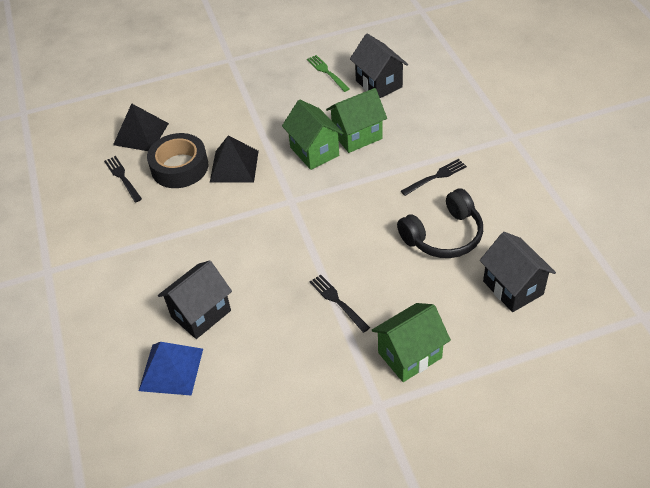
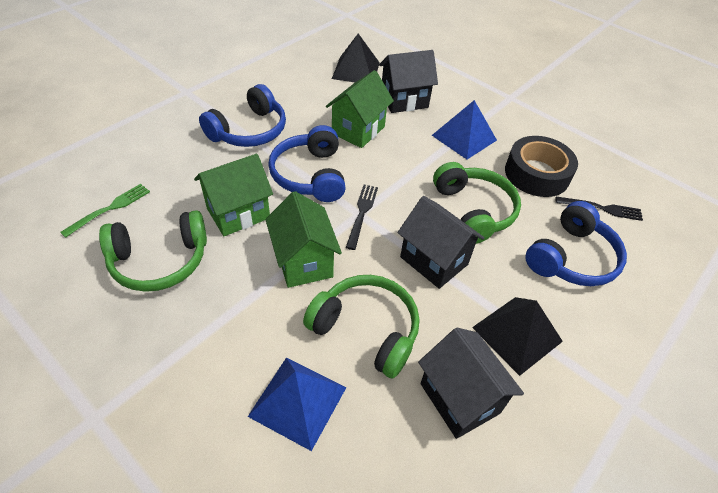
black fork: 3 -> 2
black headphones: 1 -> 0
blue headphones: 0 -> 3
blue pyramid: 1 -> 2
green headphones: 0 -> 3

